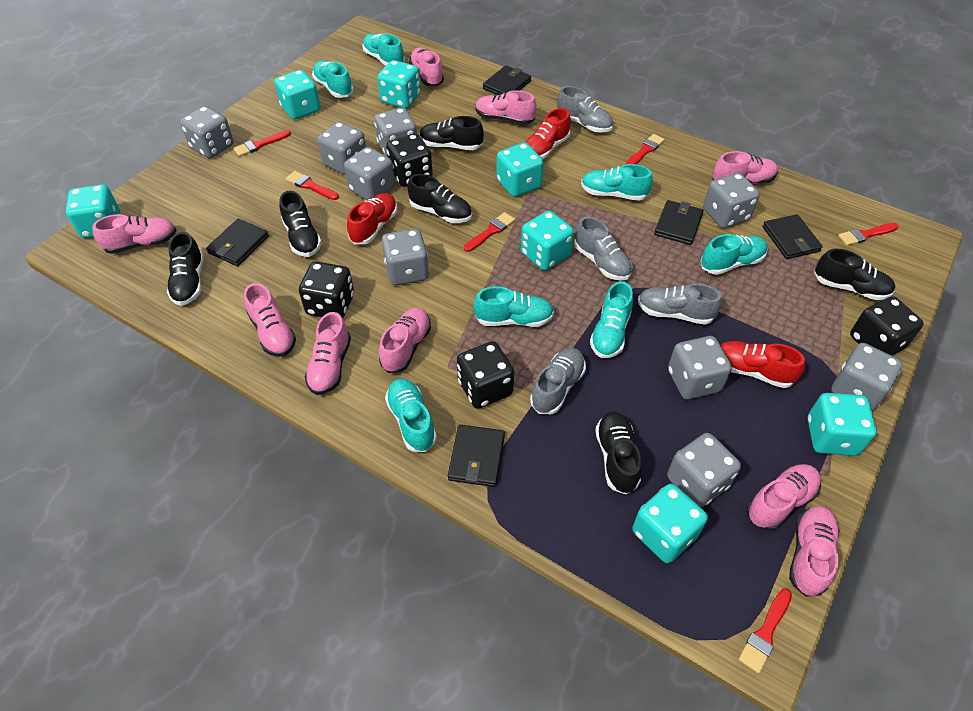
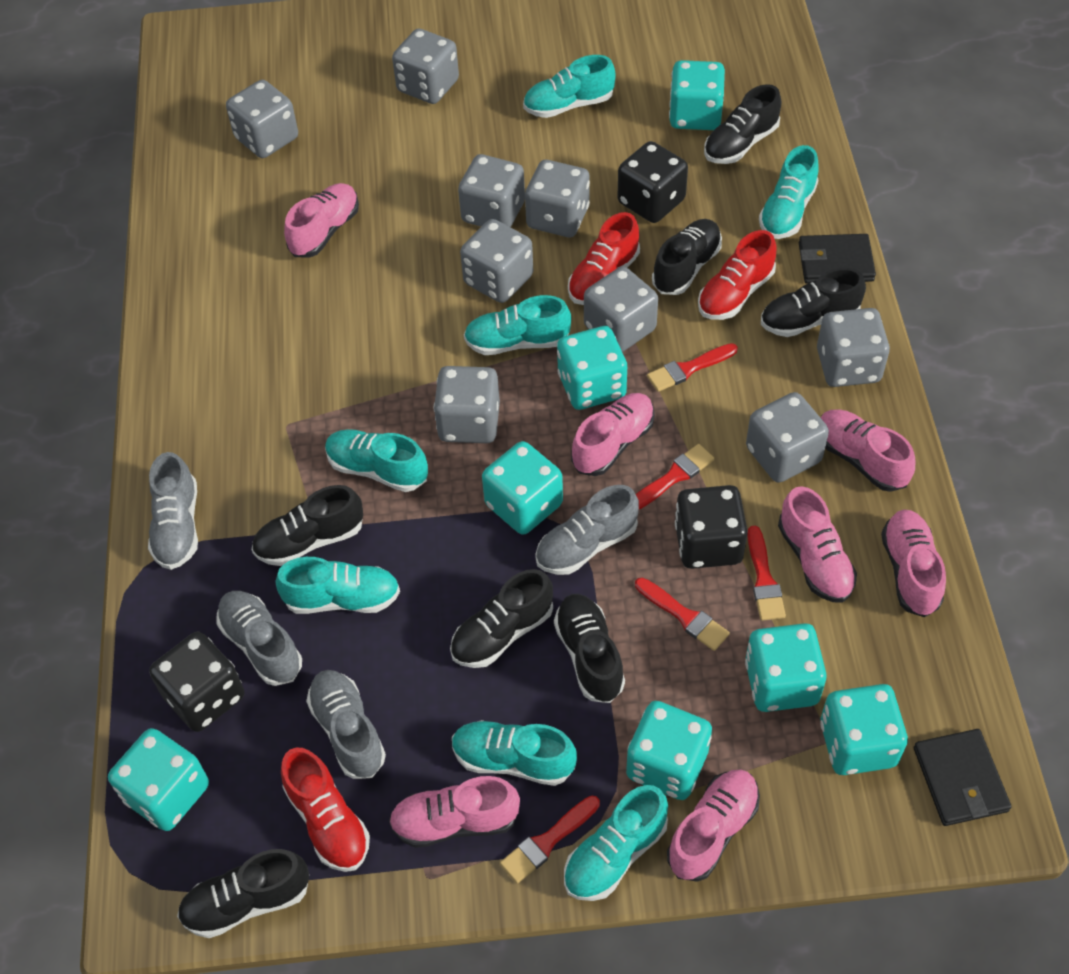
black dice: 4 -> 3
black shoe: 6 -> 7
black wallet: 5 -> 2
pink shoe: 9 -> 7
red brush: 6 -> 5

